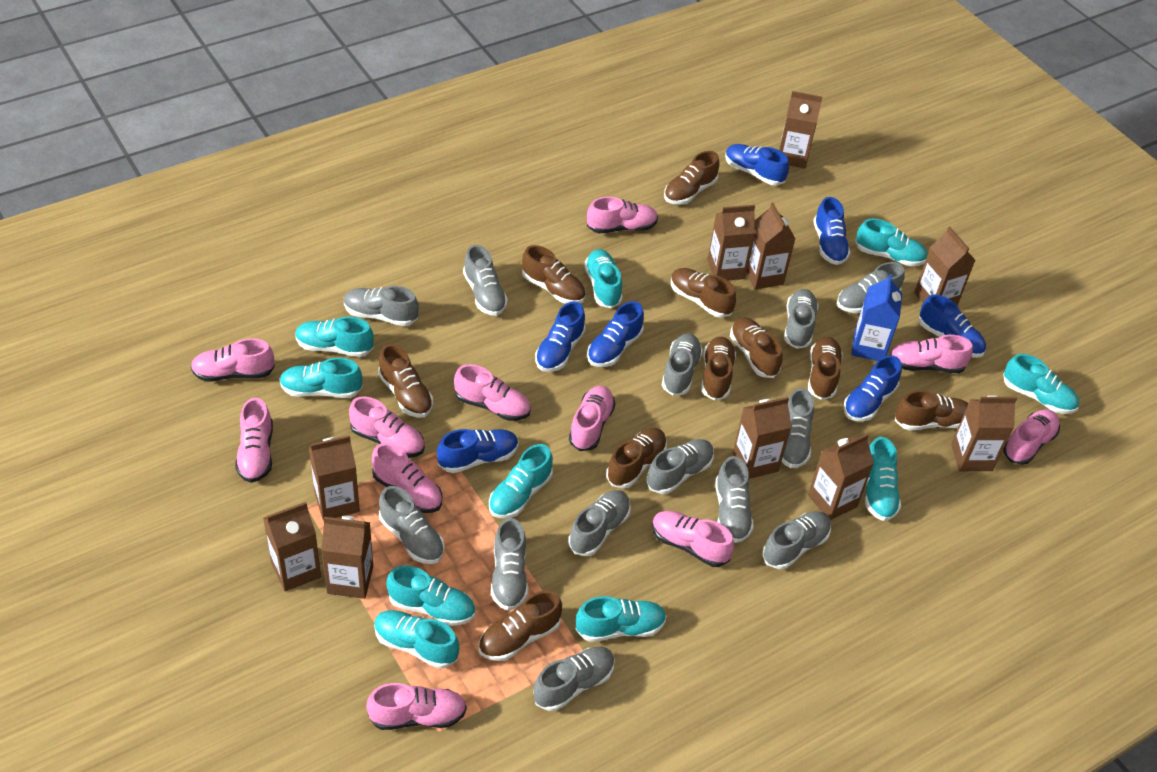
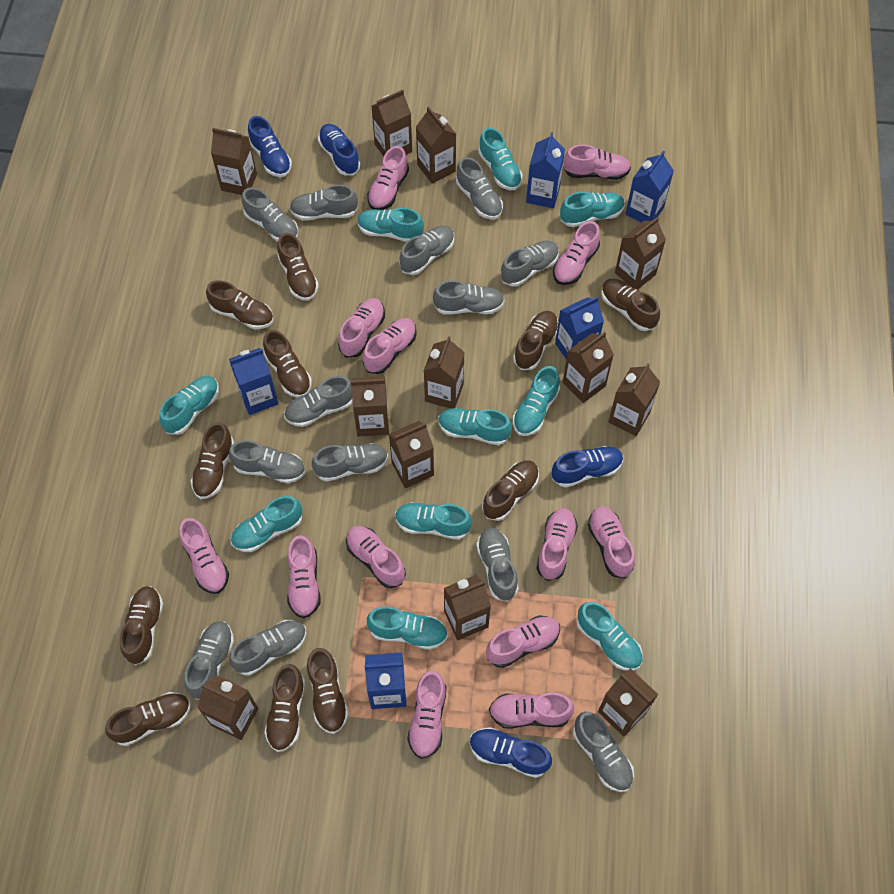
blue carton: 1 -> 5
blue shoe: 7 -> 4
brown carton: 10 -> 12
brown shoe: 10 -> 11
pink shoe: 11 -> 13

